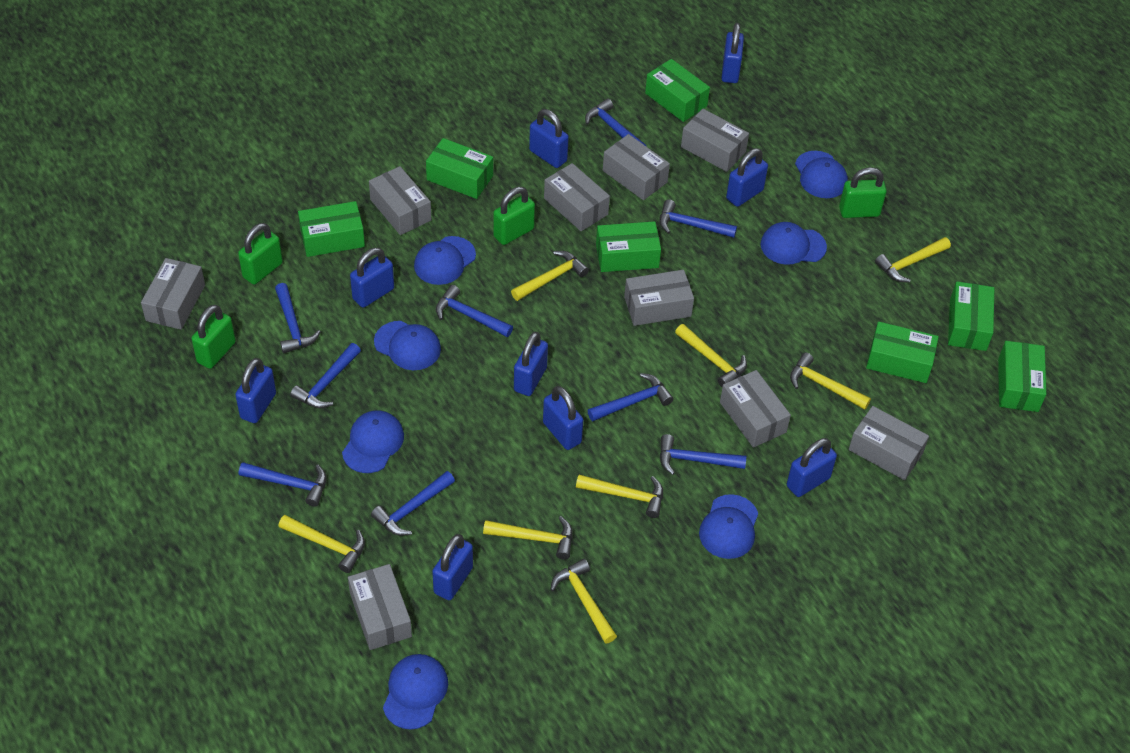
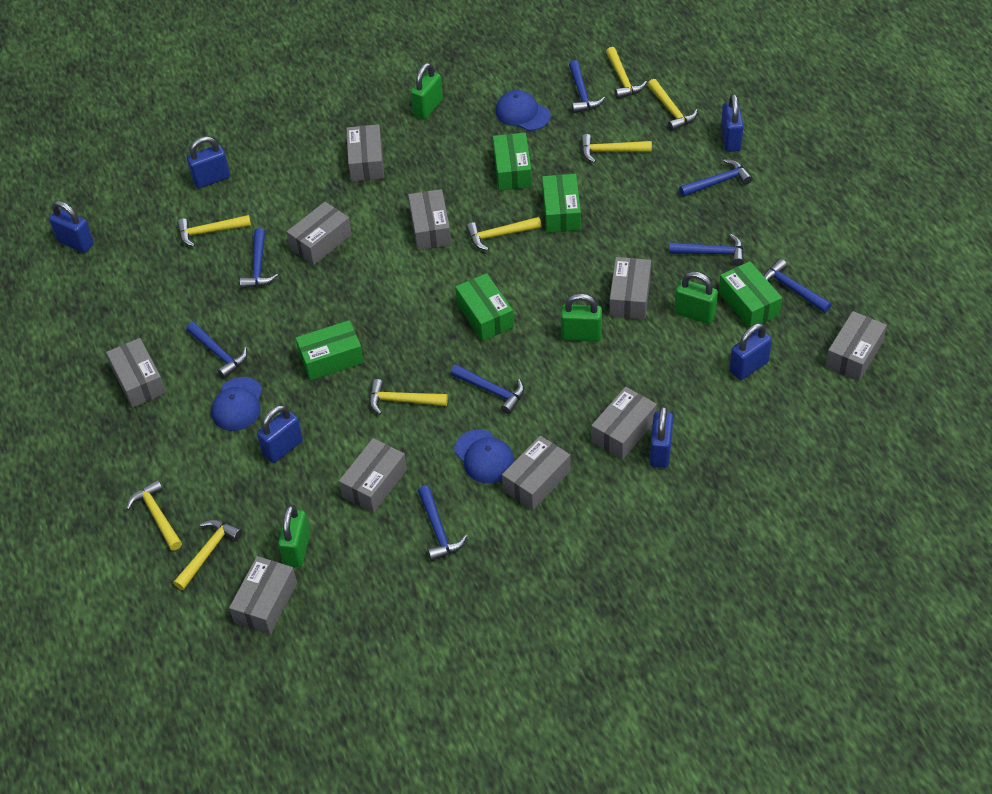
blue cap: 7 -> 3
blue hammer: 9 -> 8
blue padlock: 9 -> 6
green box: 7 -> 5
grey box: 9 -> 10

